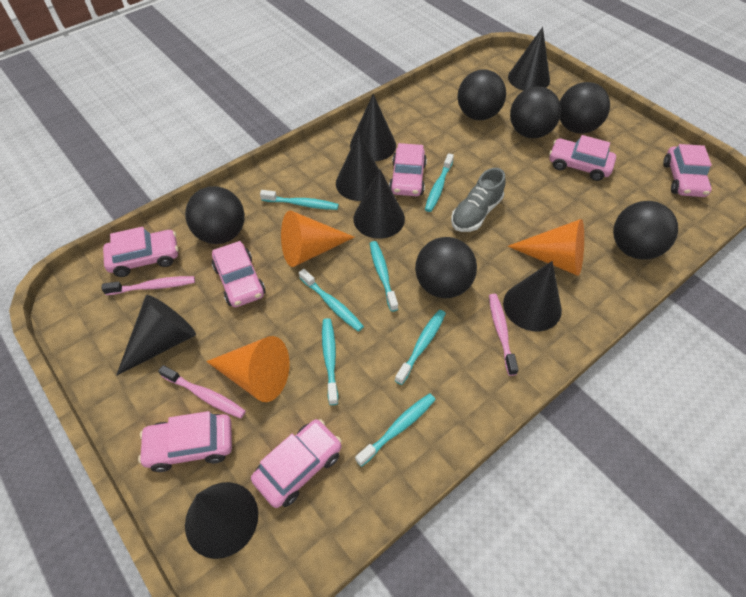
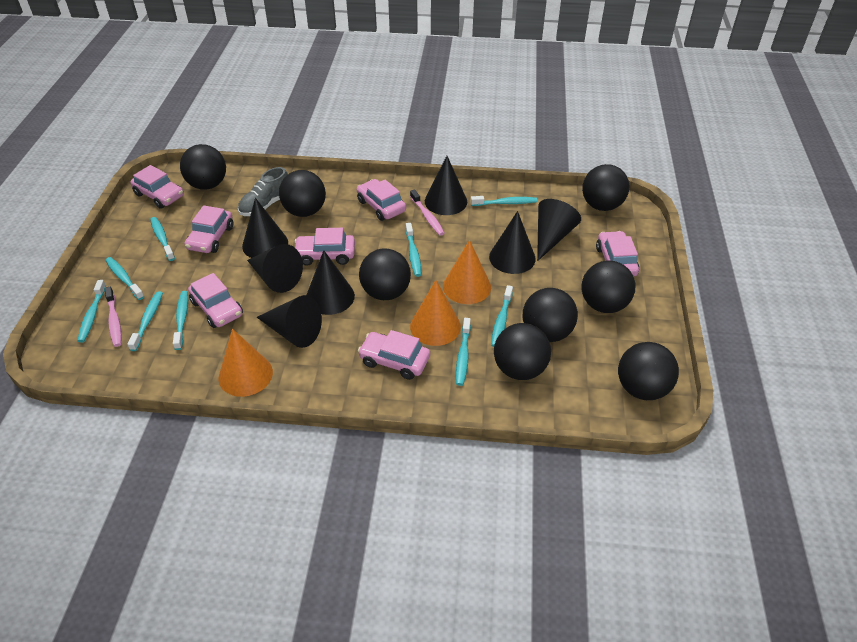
black ball: 6 -> 8
pink toothbrush: 3 -> 2
turquoise toothbrush: 7 -> 9

